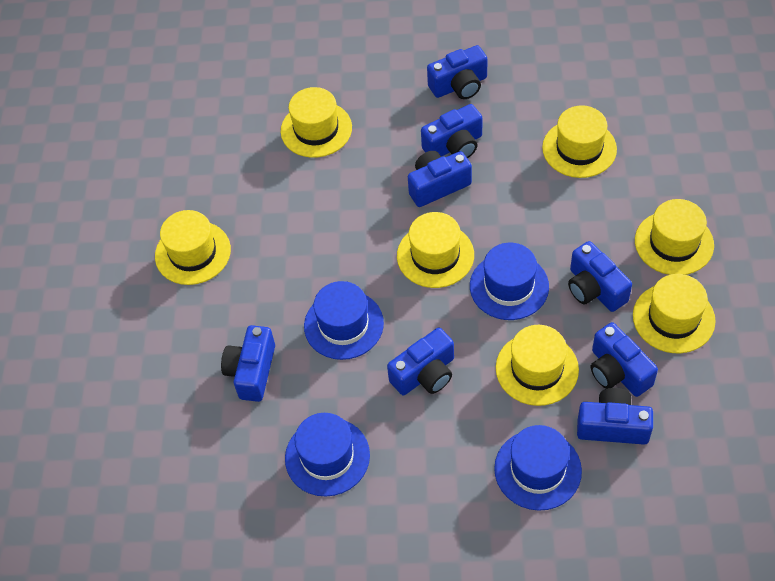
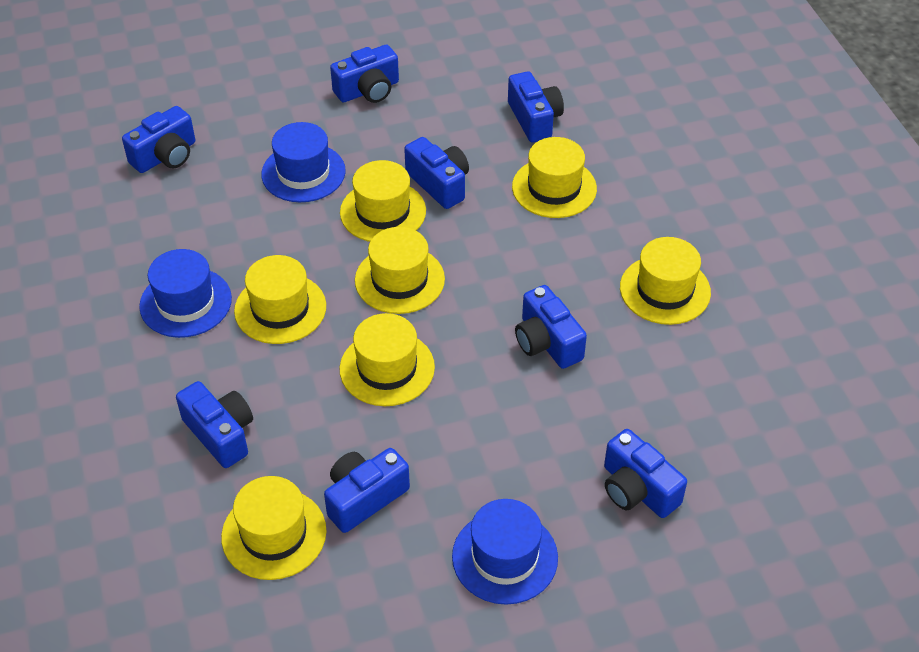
blue hat: 4 -> 3

